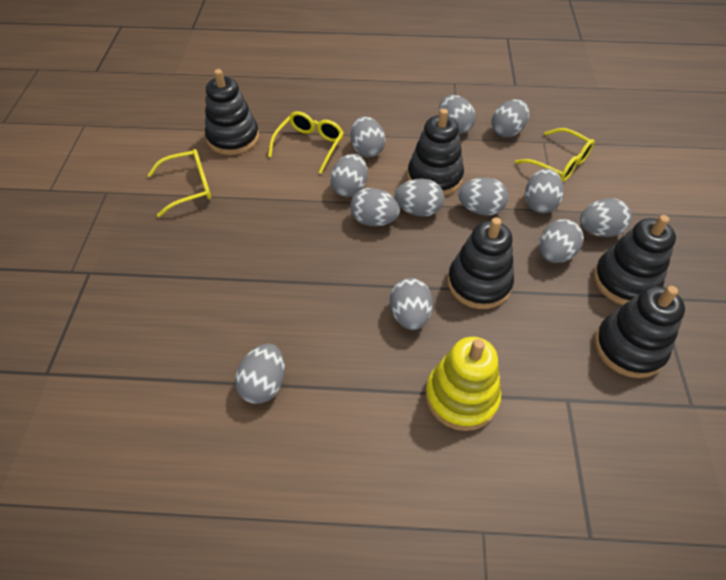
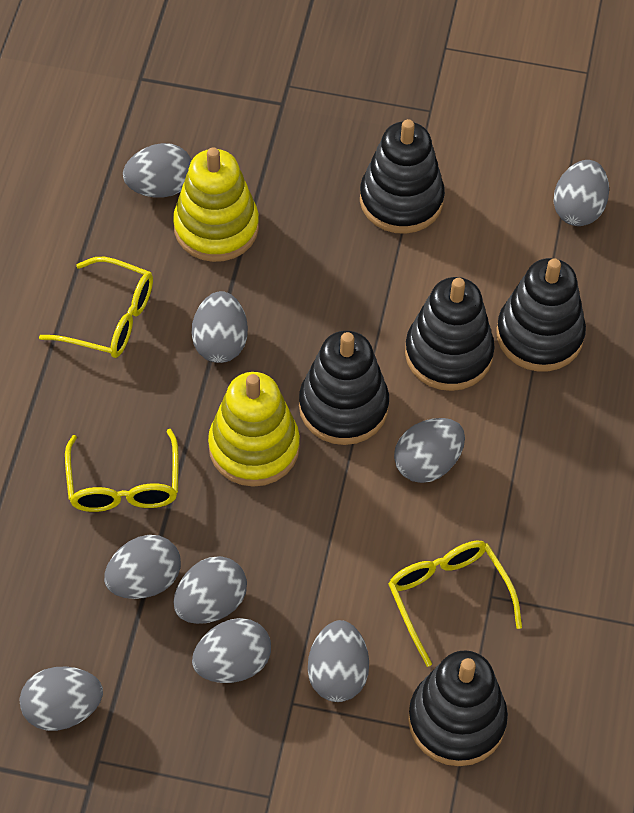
grey egg: 12 -> 9
yellow stacking toy: 1 -> 2

